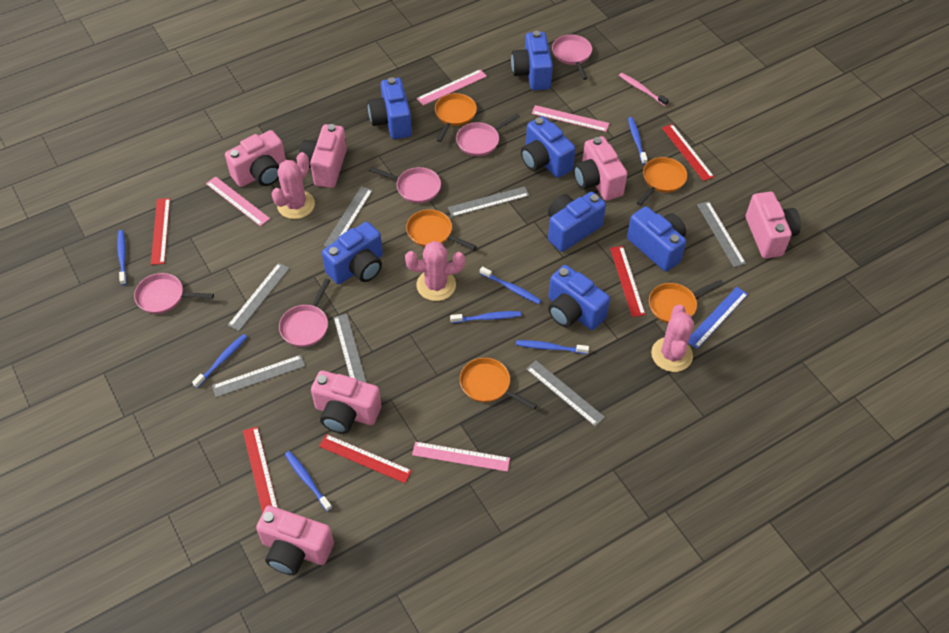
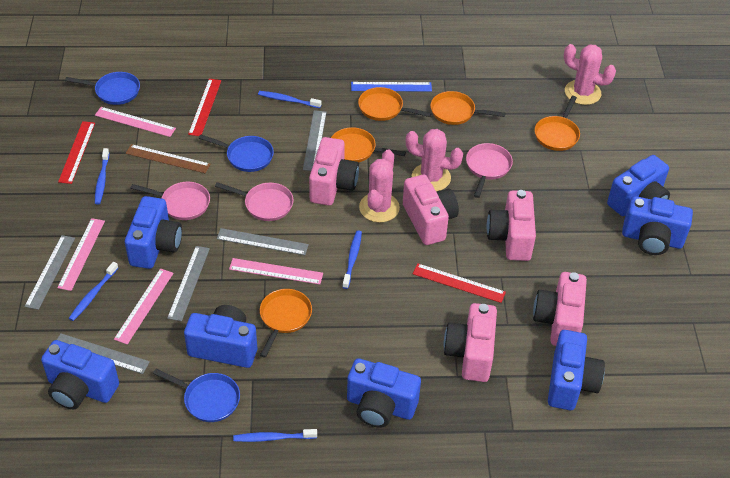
blue pan: 0 -> 3
blue toothbrush: 7 -> 5
brown ruler: 0 -> 1
grey ruler: 7 -> 5
pink camera: 6 -> 5
pink pan: 5 -> 3
pink toothbrush: 1 -> 0
red ruler: 5 -> 3

